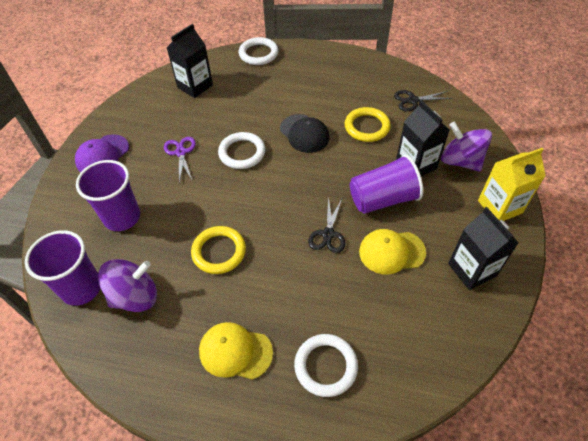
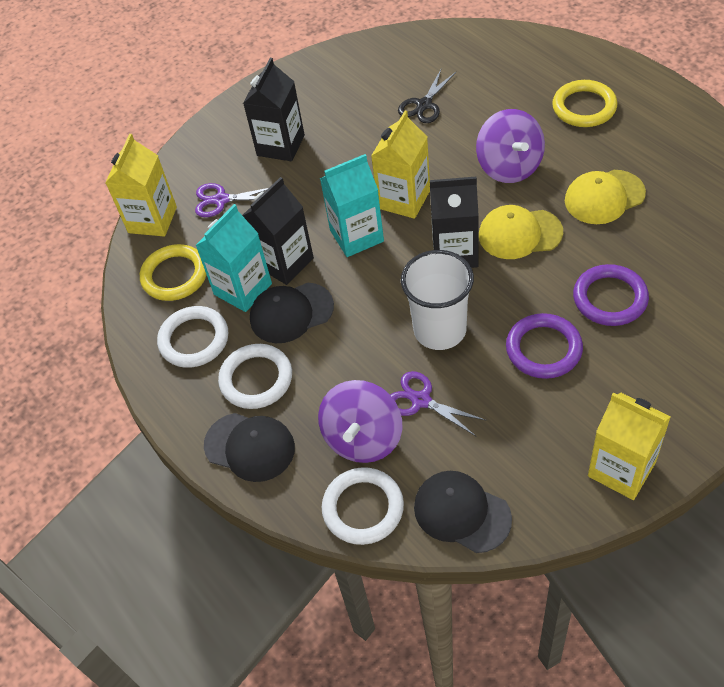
black cap: 1 -> 3
black scissors: 2 -> 1
purple cap: 1 -> 0
purple cup: 3 -> 0
purple ring: 0 -> 2
purple scissors: 1 -> 2
turquoise carton: 0 -> 2
white cup: 0 -> 1
yellow carton: 1 -> 3

